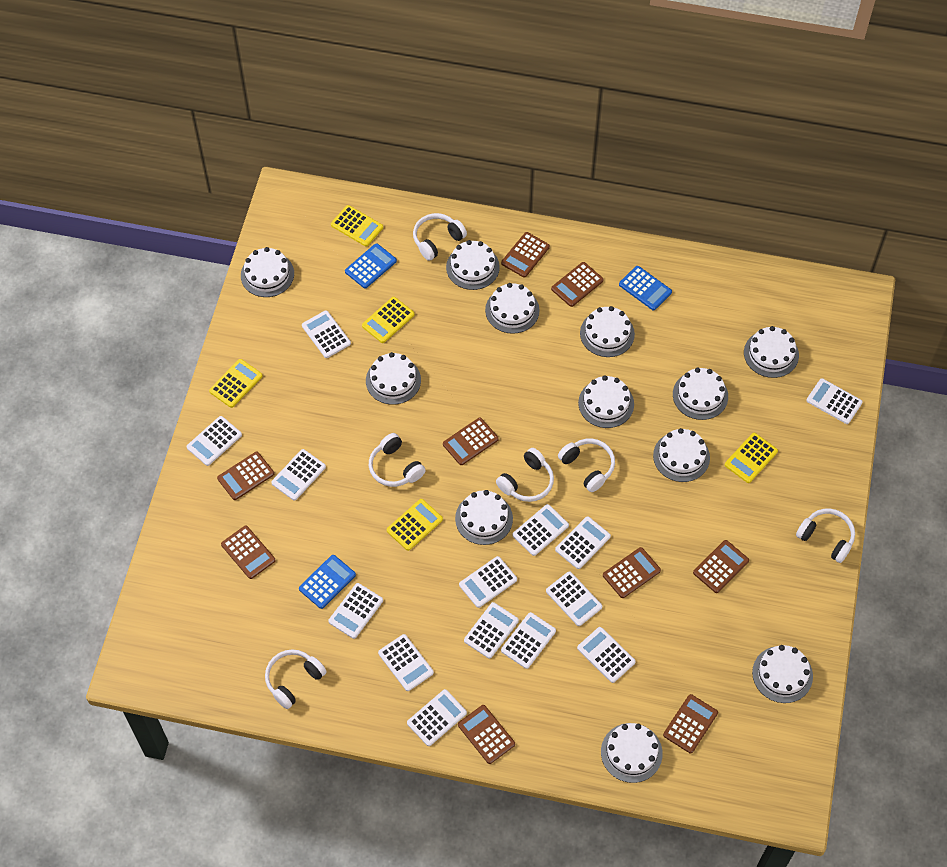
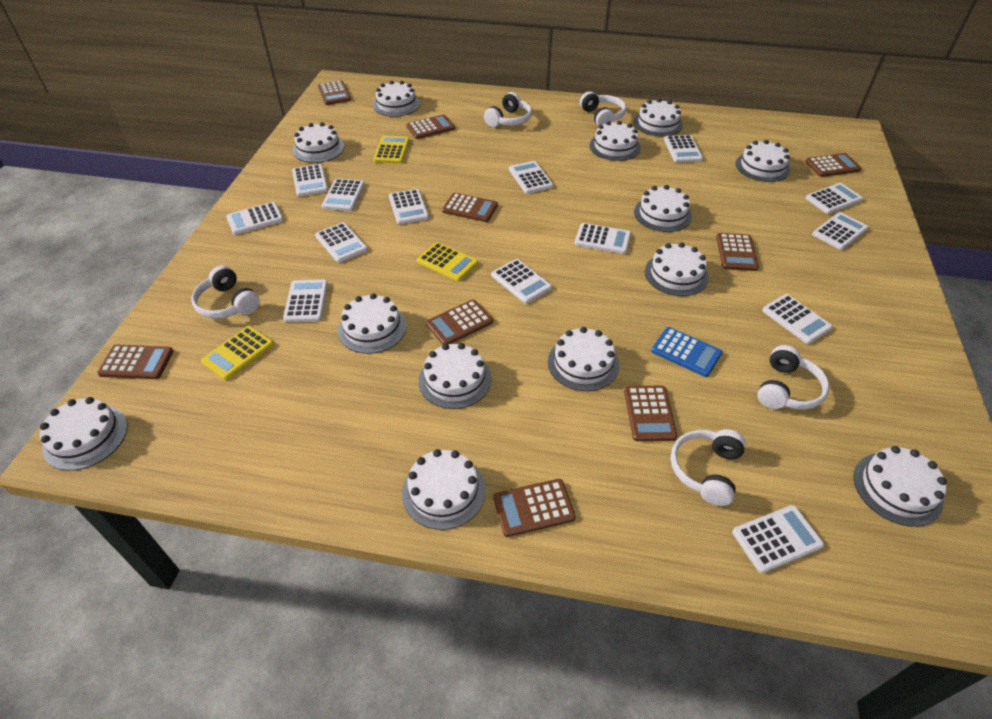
blue calculator: 3 -> 1
white cake: 12 -> 13
white headphones: 6 -> 5
yellow calculator: 5 -> 3

